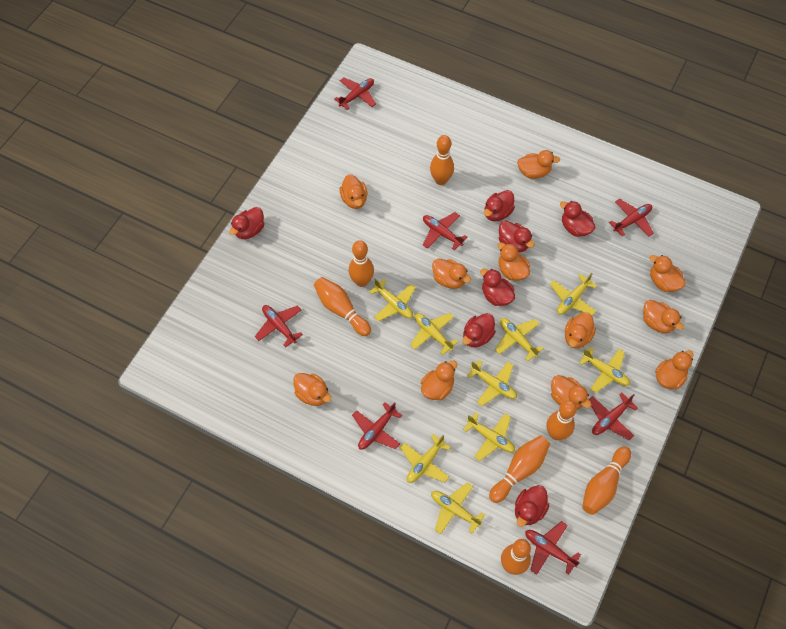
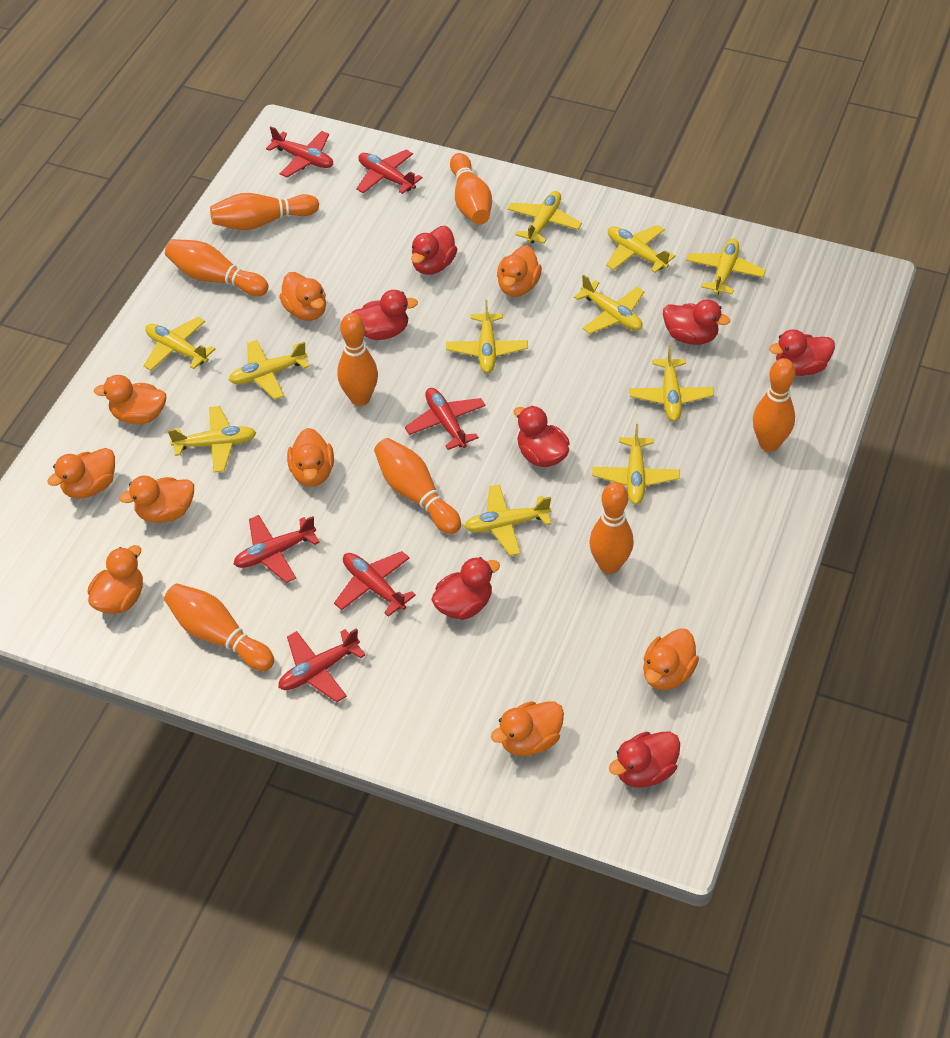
orange bowling pin: 7 -> 8
orange duck: 11 -> 9
red plane: 7 -> 6
yellow plane: 9 -> 11

